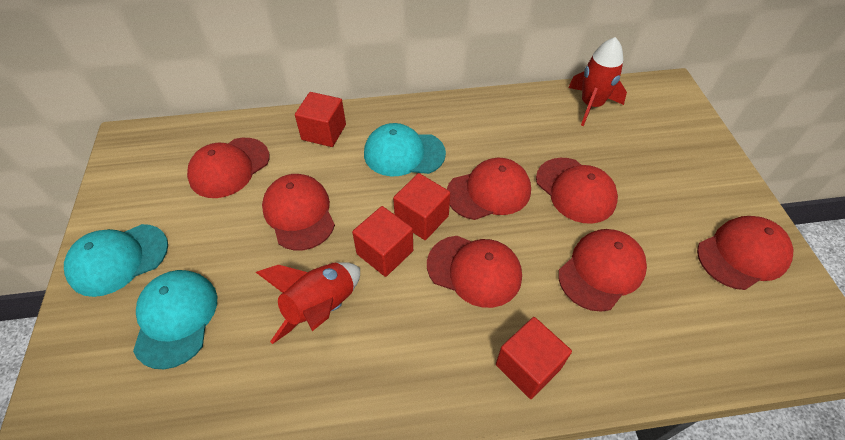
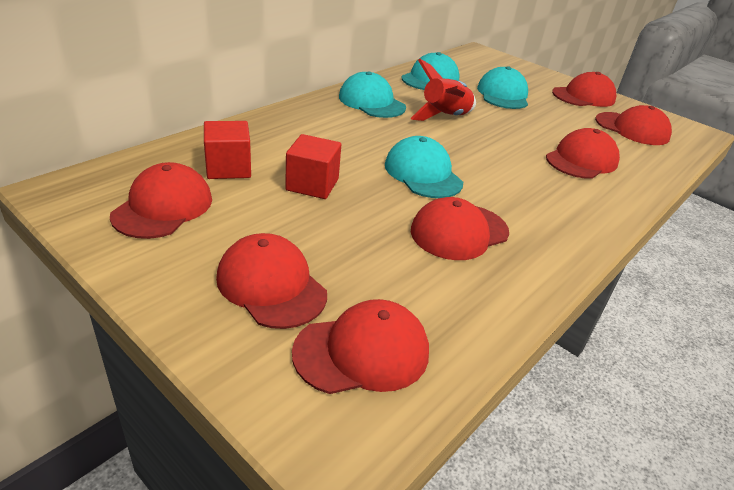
red cube: 4 -> 2
red rocket: 2 -> 1
turquoise cap: 3 -> 4

